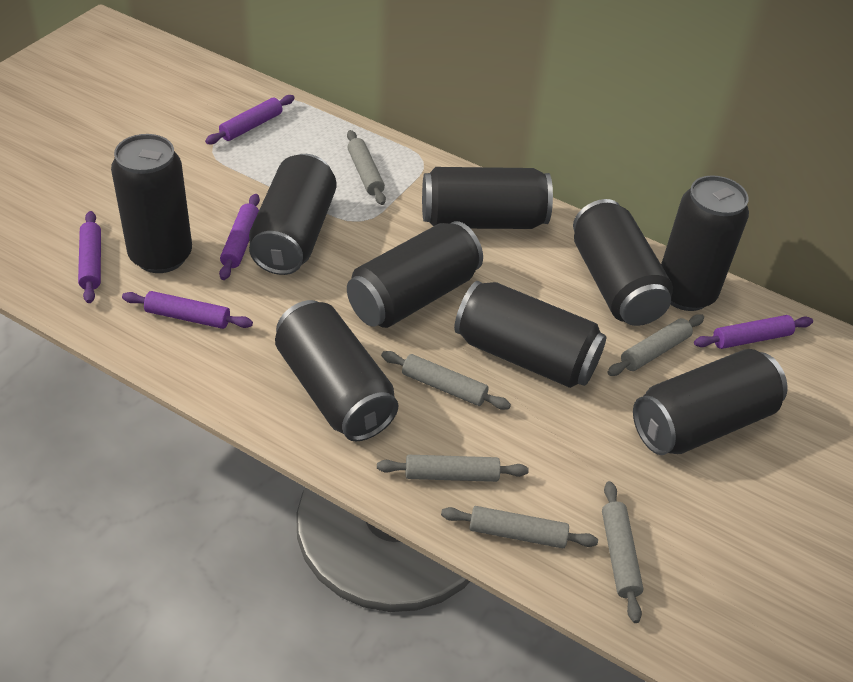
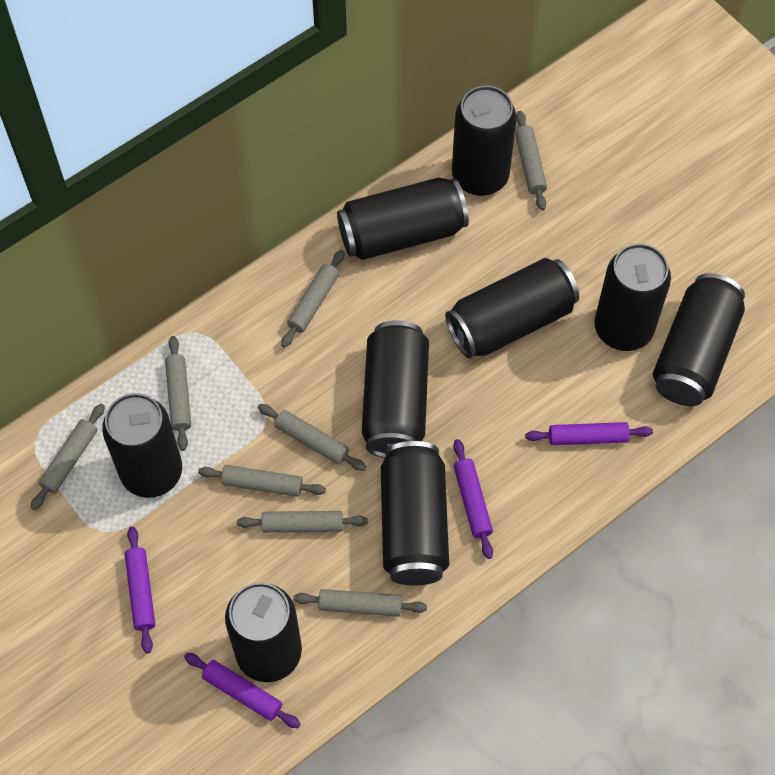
grey rolling pin: 6 -> 8
purple rolling pin: 5 -> 4

